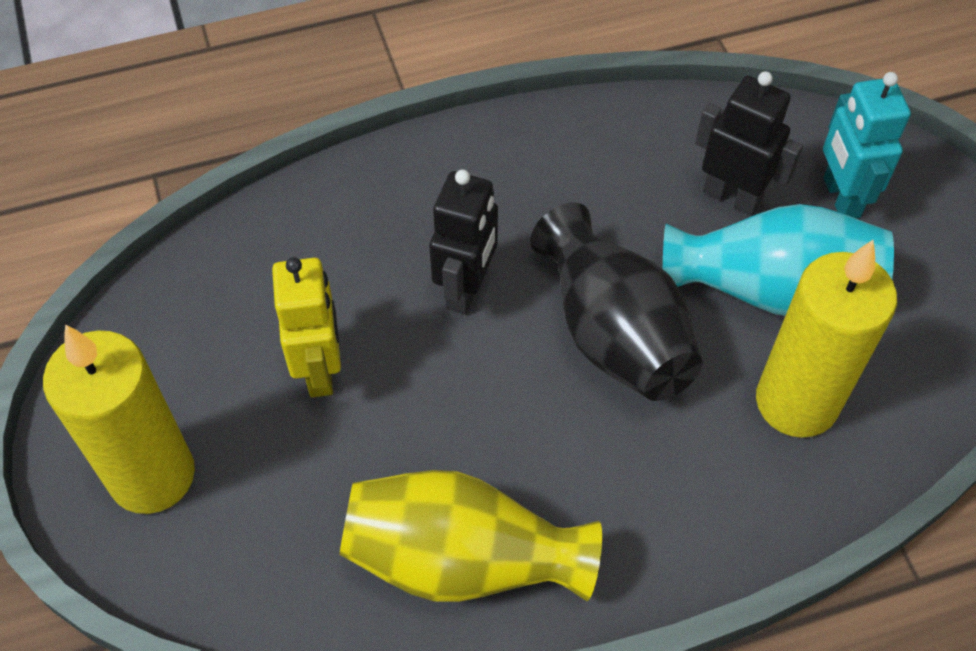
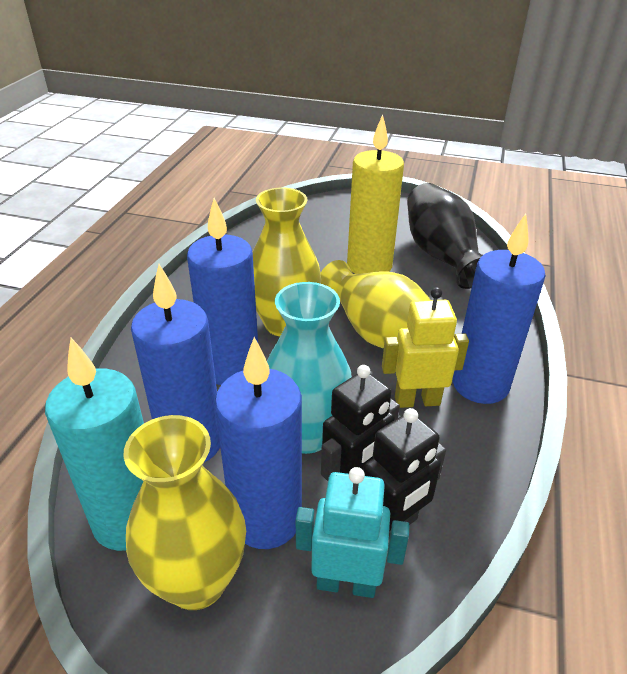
blue candle: 0 -> 4
turquoise candle: 0 -> 1
yellow candle: 2 -> 1
yellow vase: 1 -> 3

